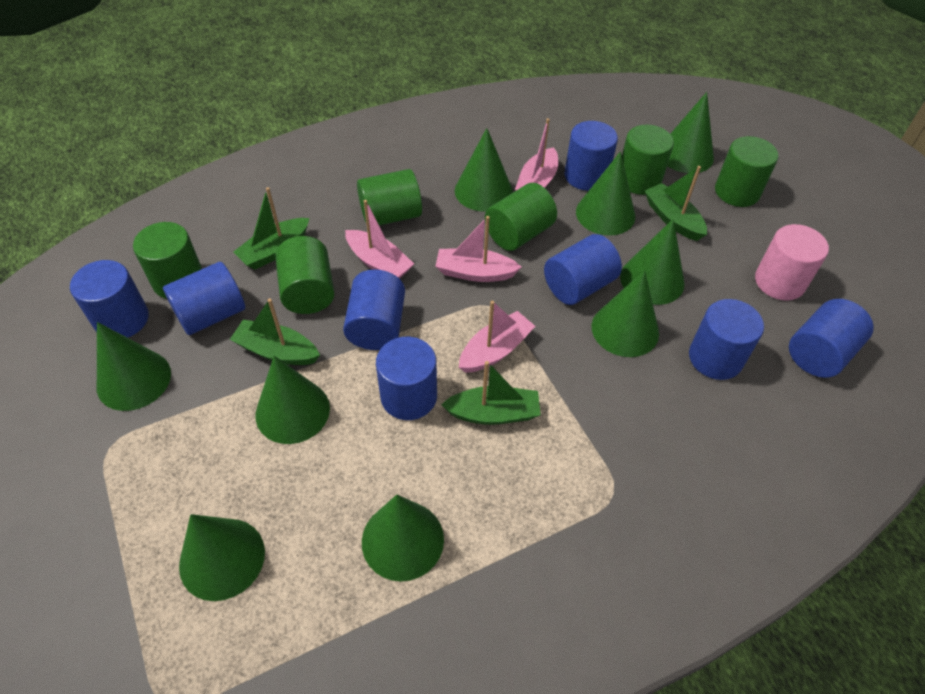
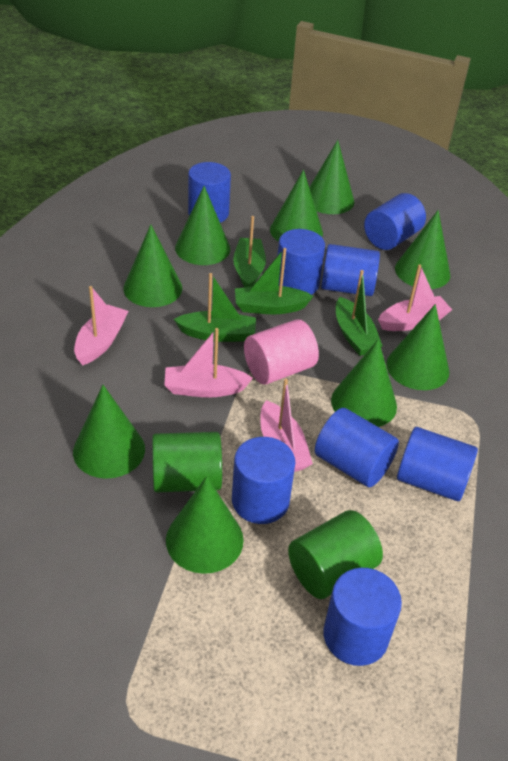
green cylinder: 6 -> 2

